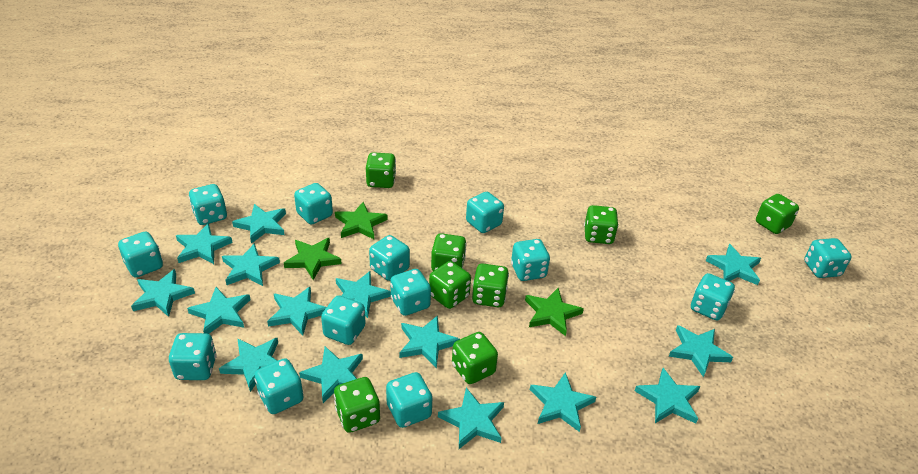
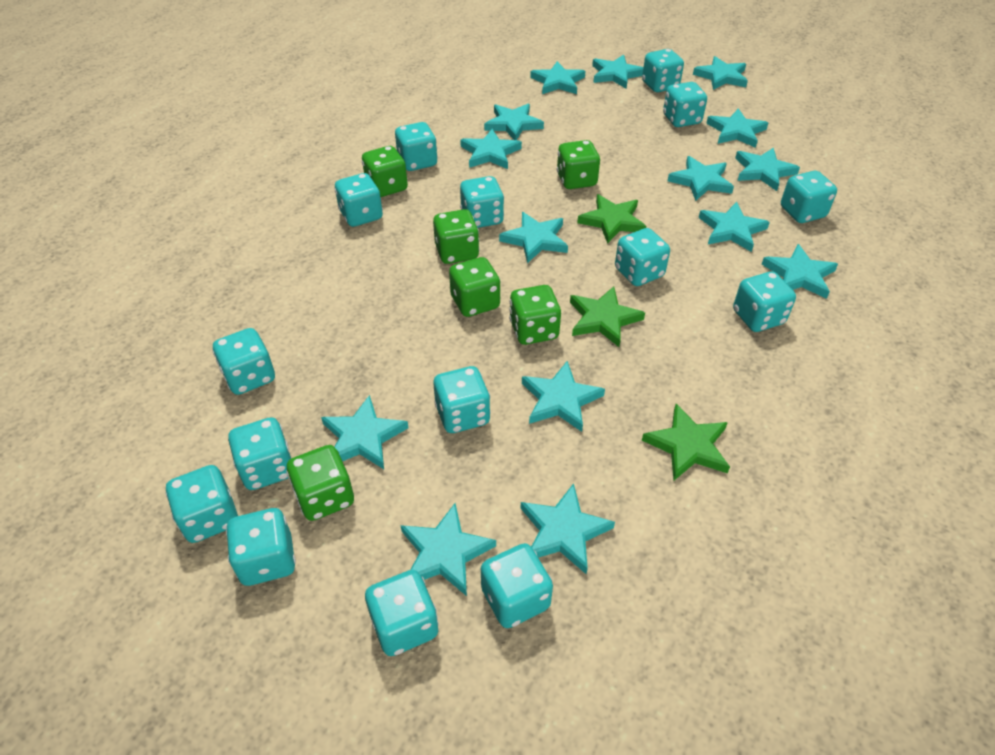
green dice: 8 -> 6
turquoise dice: 13 -> 15

